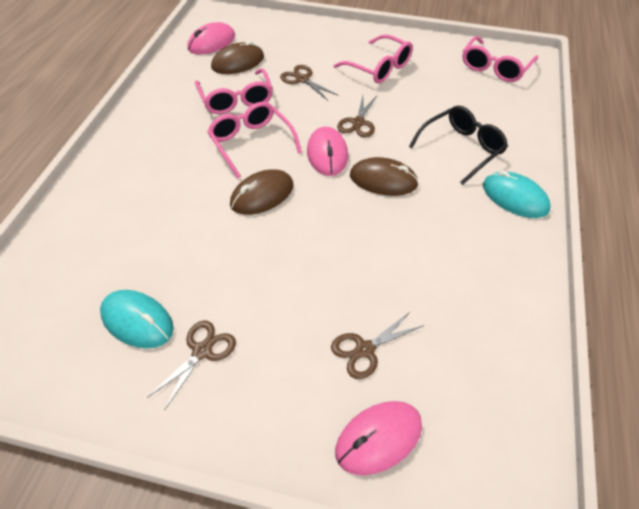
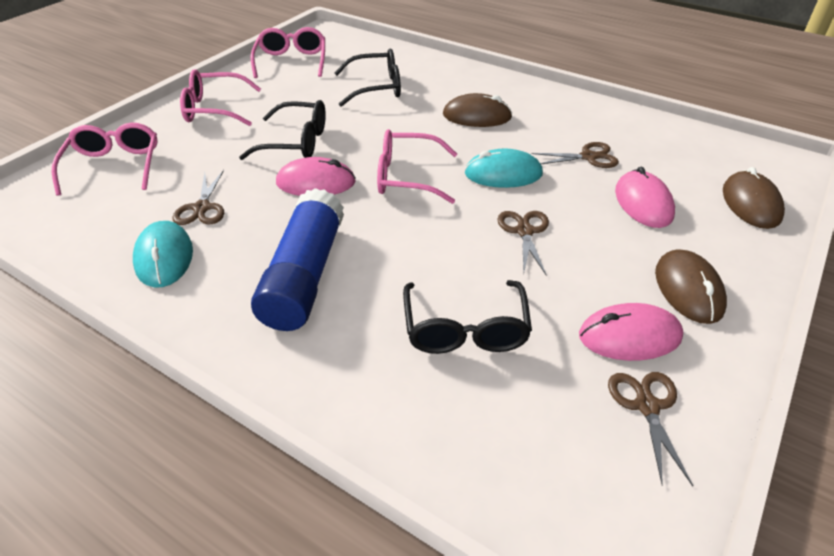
black glasses: 1 -> 3
blue glue stick: 0 -> 1

